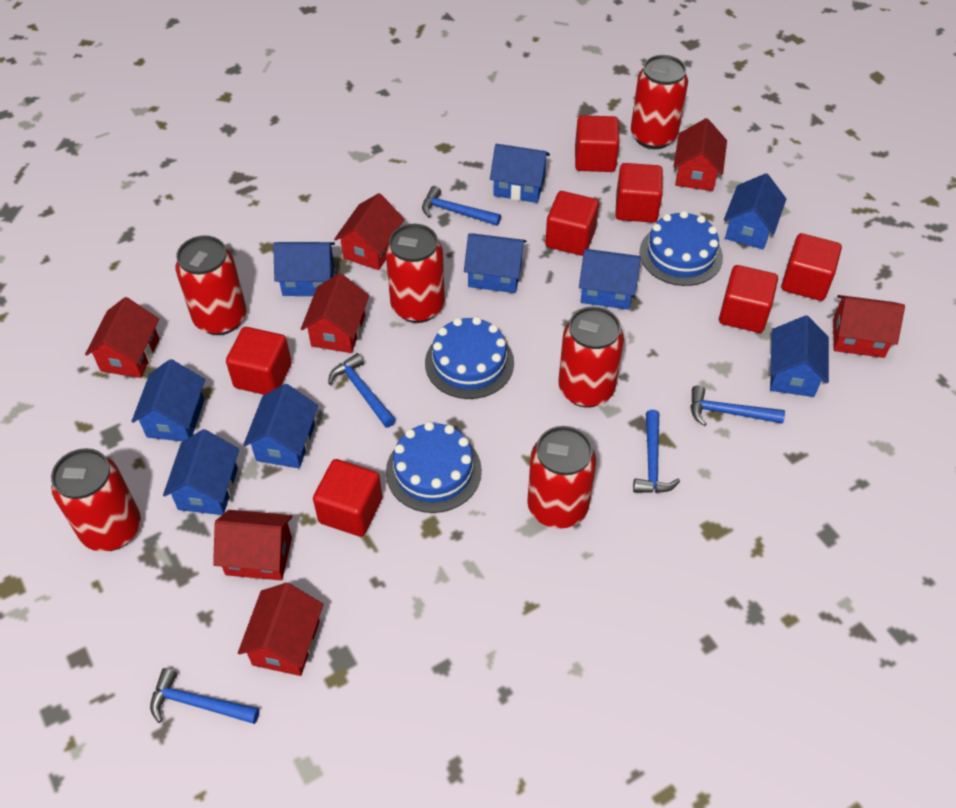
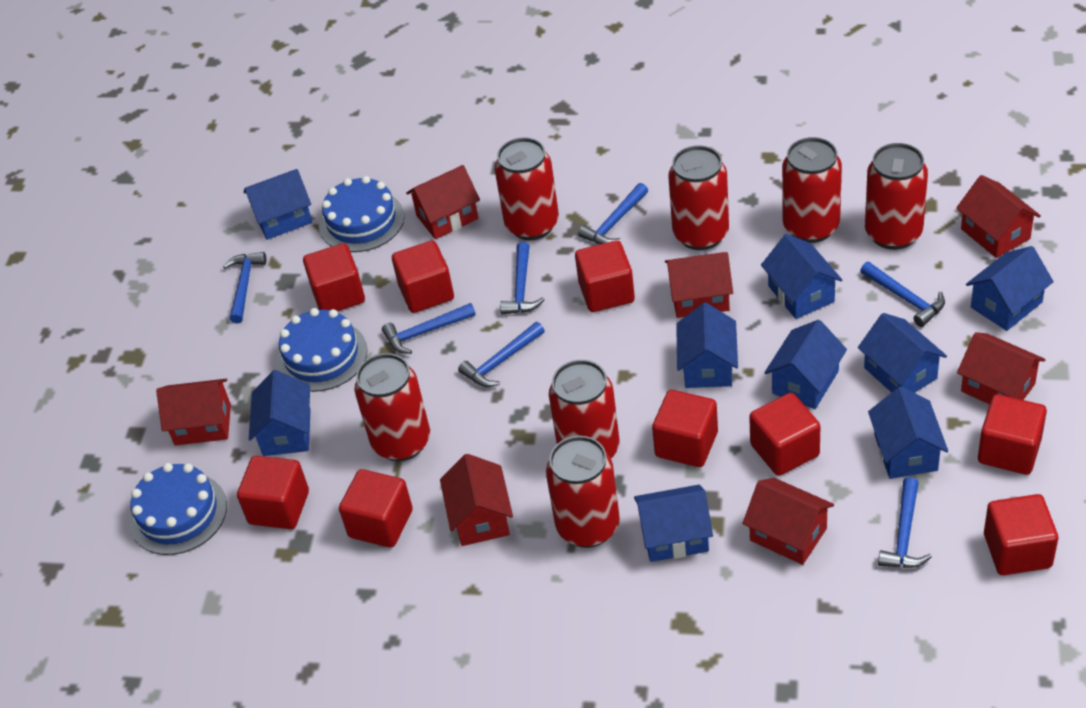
blue hammer: 5 -> 7
red can: 6 -> 7
red cube: 7 -> 9

